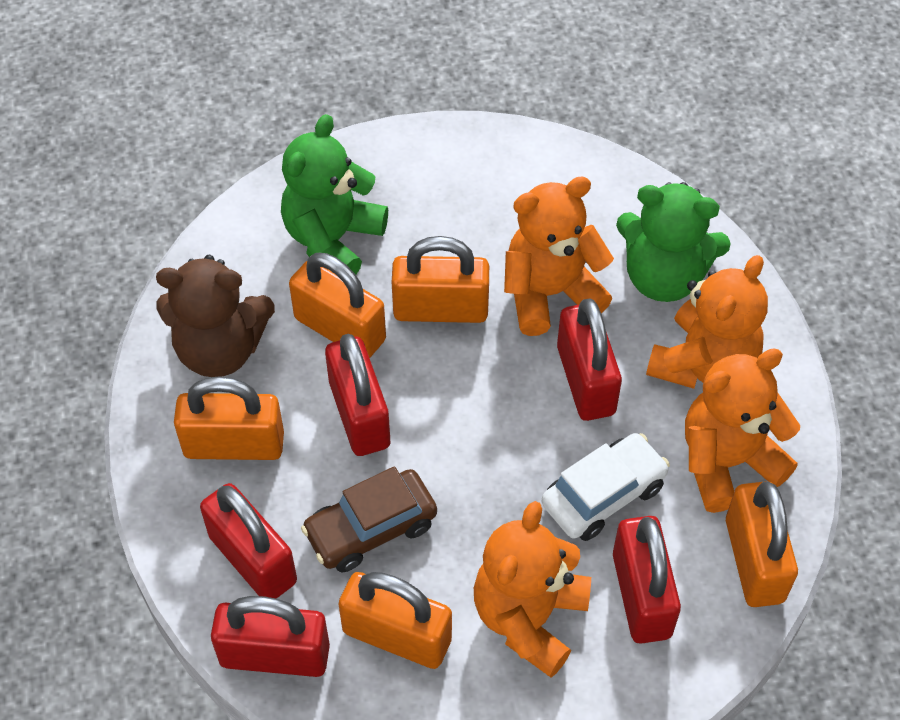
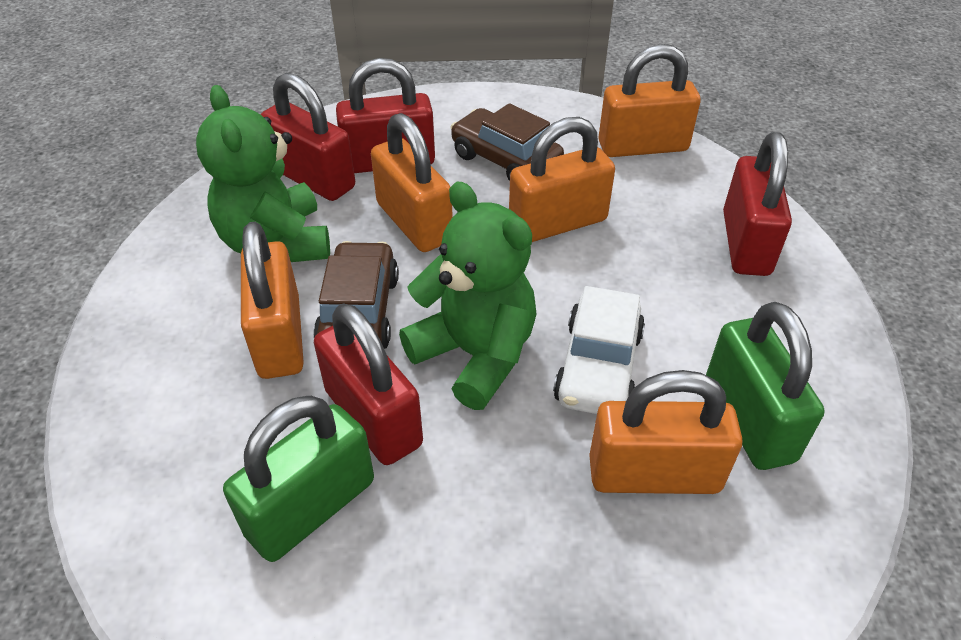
brown car: 1 -> 2
brown teddy bear: 1 -> 0
green padlock: 0 -> 2
orange teddy bear: 4 -> 0
red padlock: 5 -> 4

